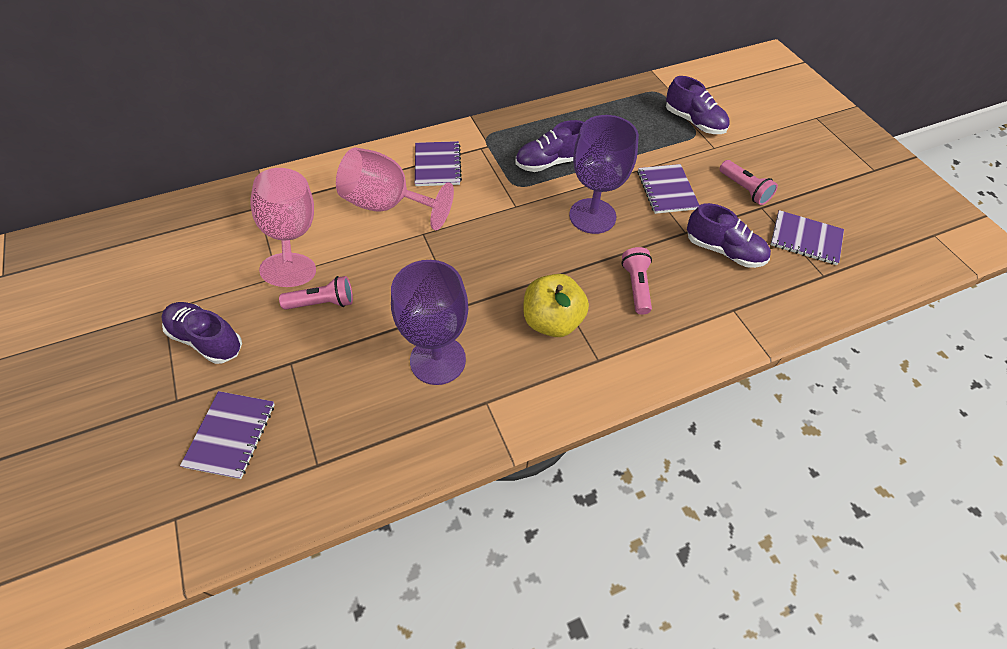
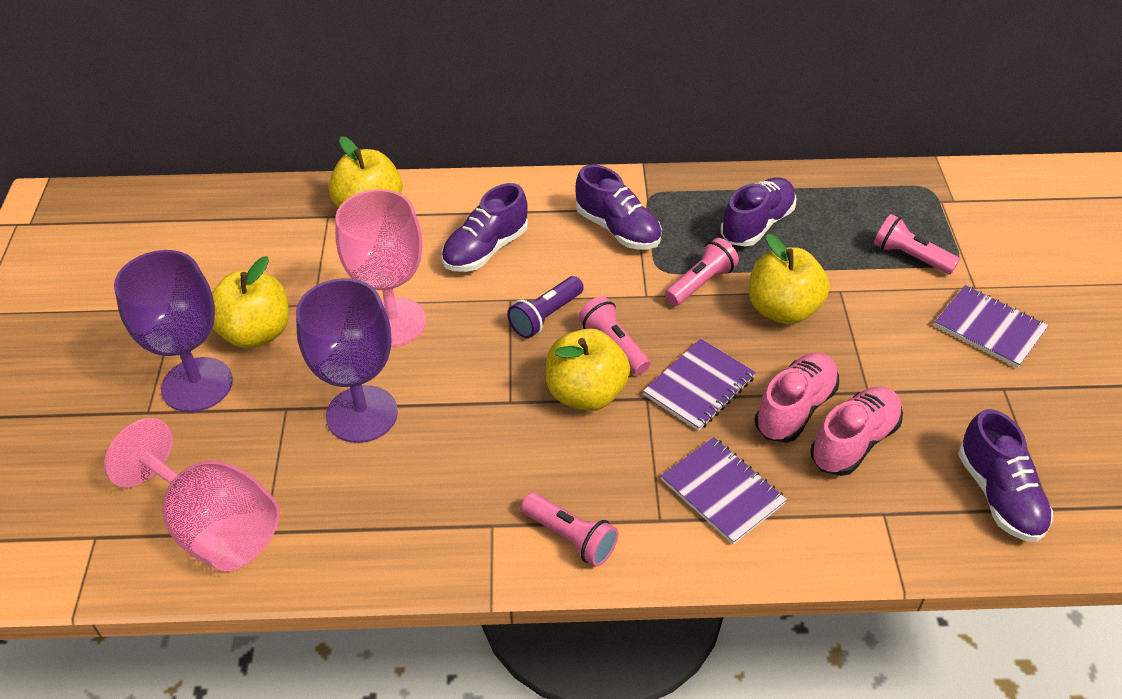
pink flashlight: 3 -> 4
pink shoe: 0 -> 2
purple flashlight: 0 -> 1
purple notebook: 4 -> 3
yellow apple: 1 -> 4

